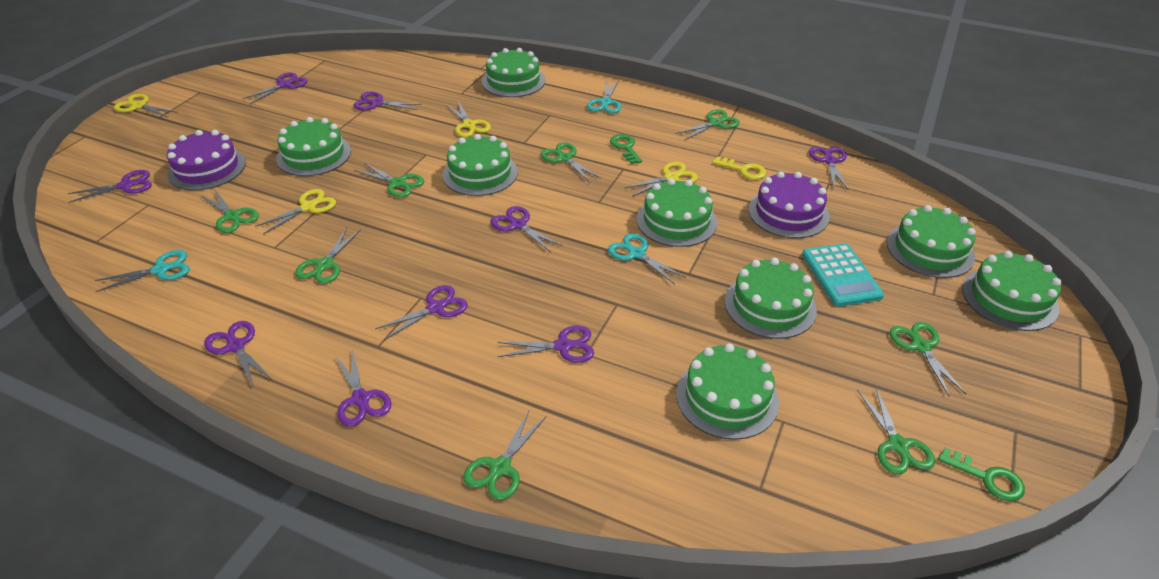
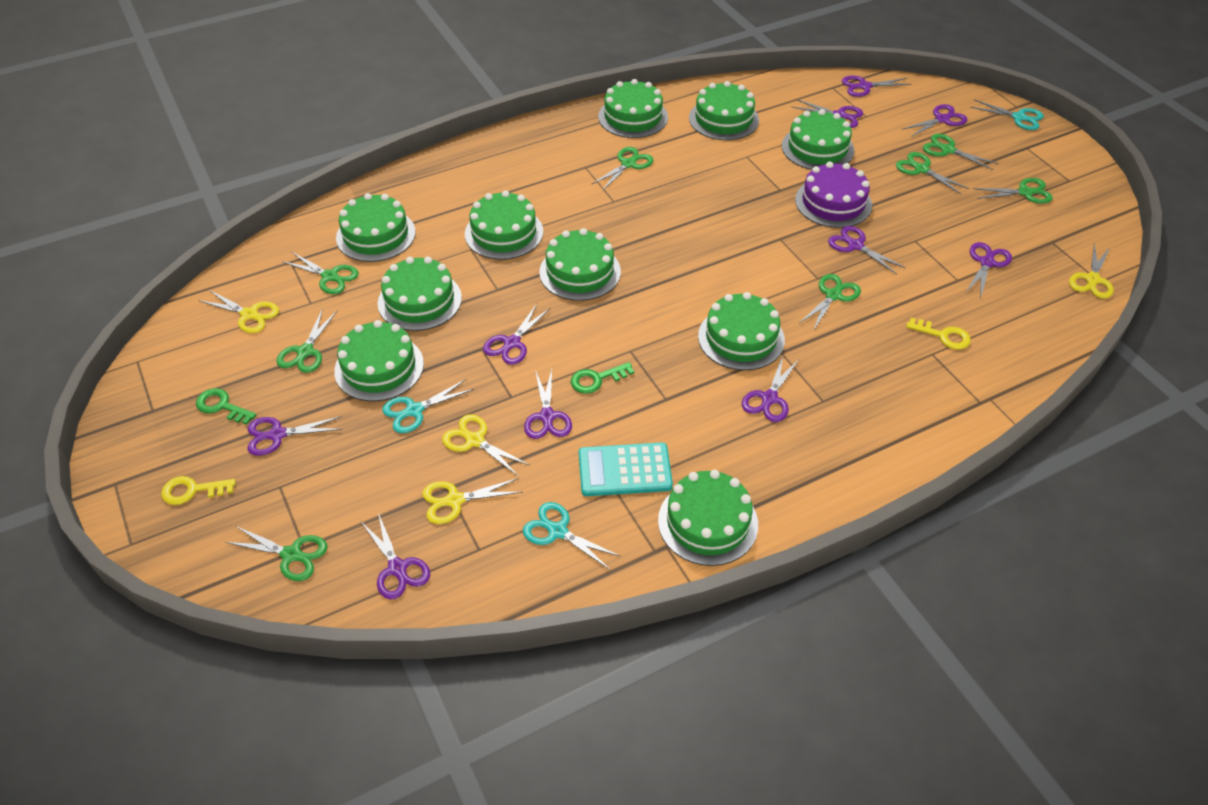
green cake: 8 -> 10
purple cake: 2 -> 1
purple scissors: 9 -> 10
yellow key: 1 -> 2

